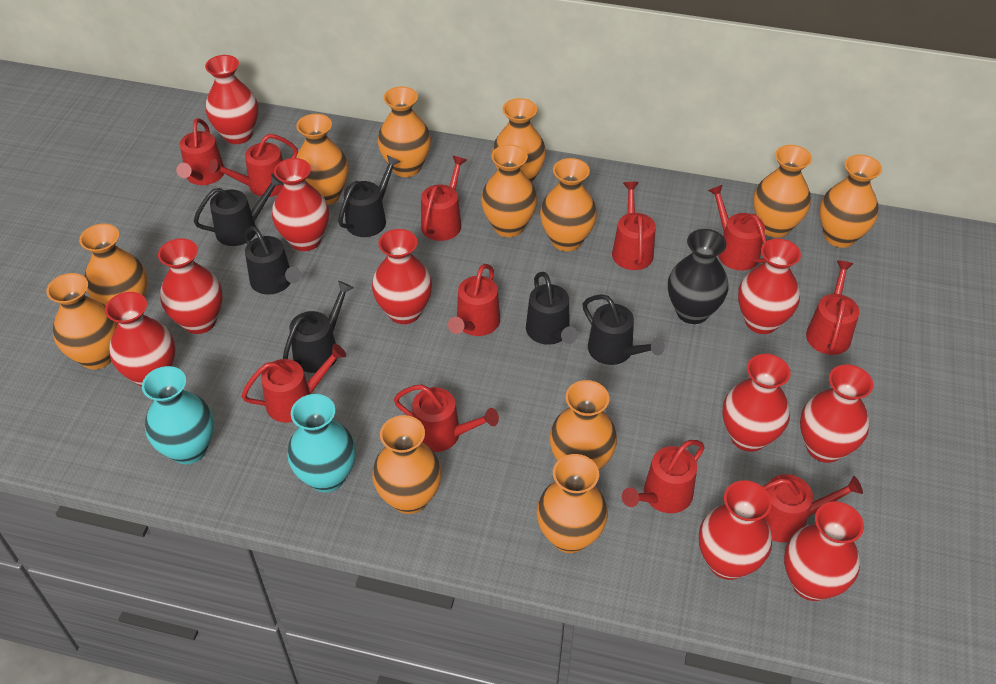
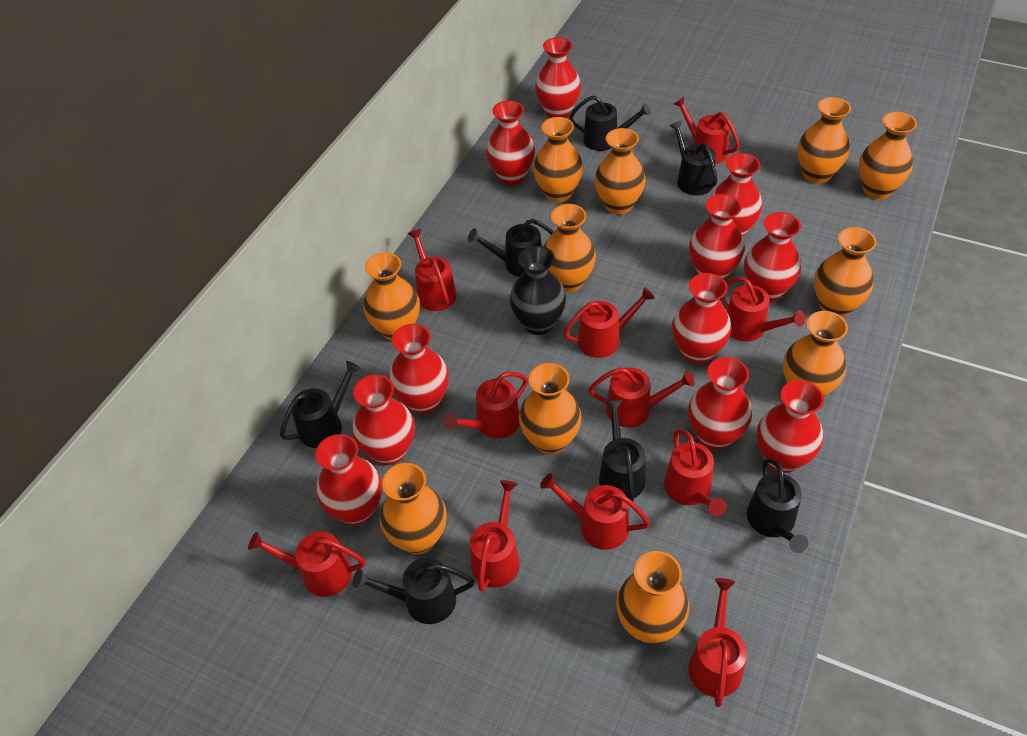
black watering can: 6 -> 7
orange vase: 12 -> 11
red vase: 10 -> 11
turquoise vase: 2 -> 0

